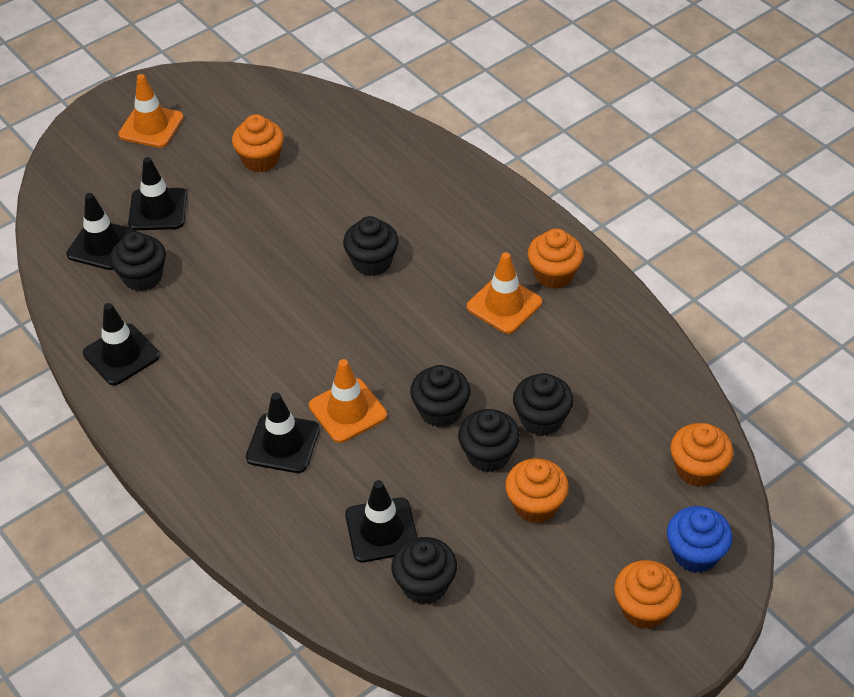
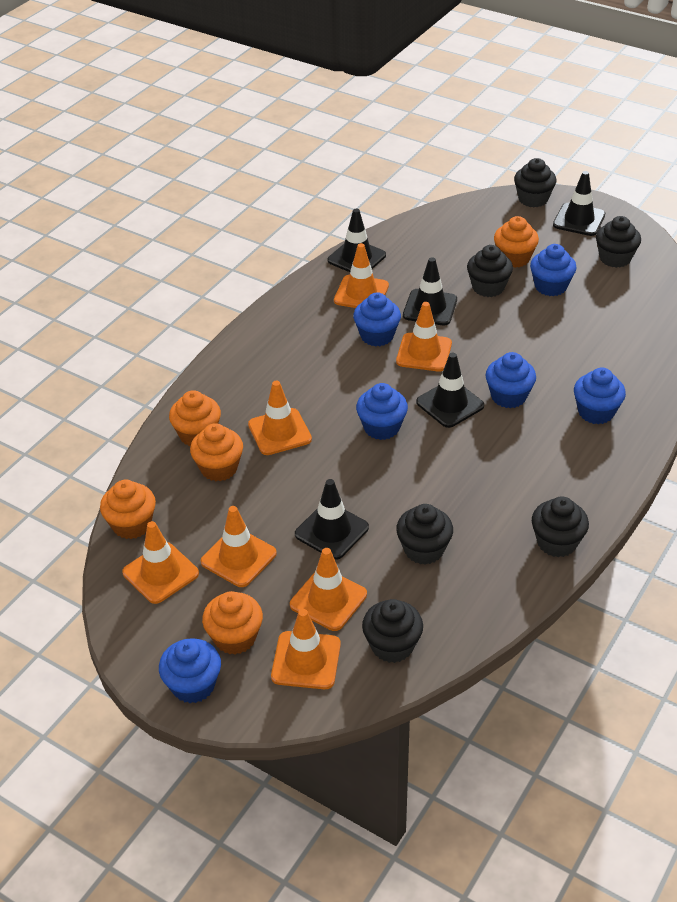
blue cupcake: 1 -> 6
orange traffic cone: 3 -> 7

